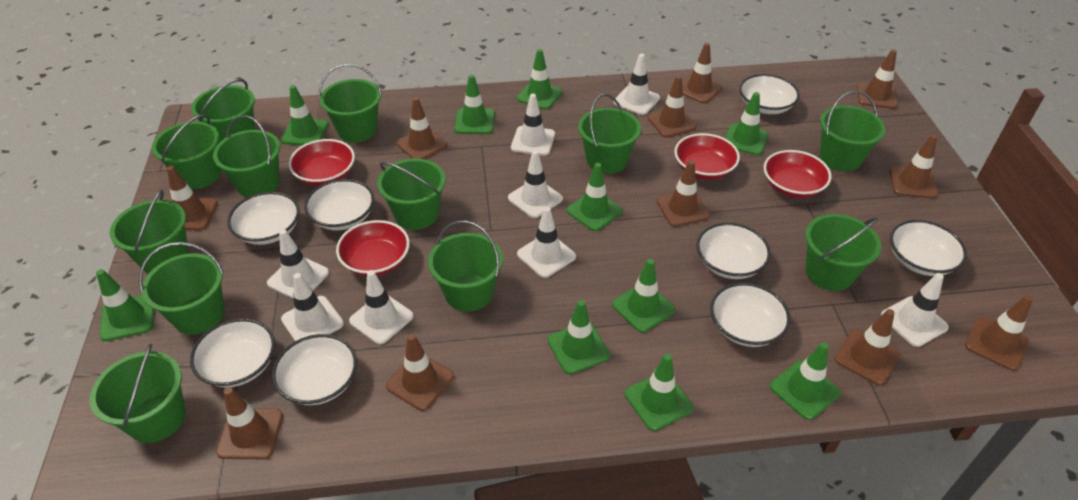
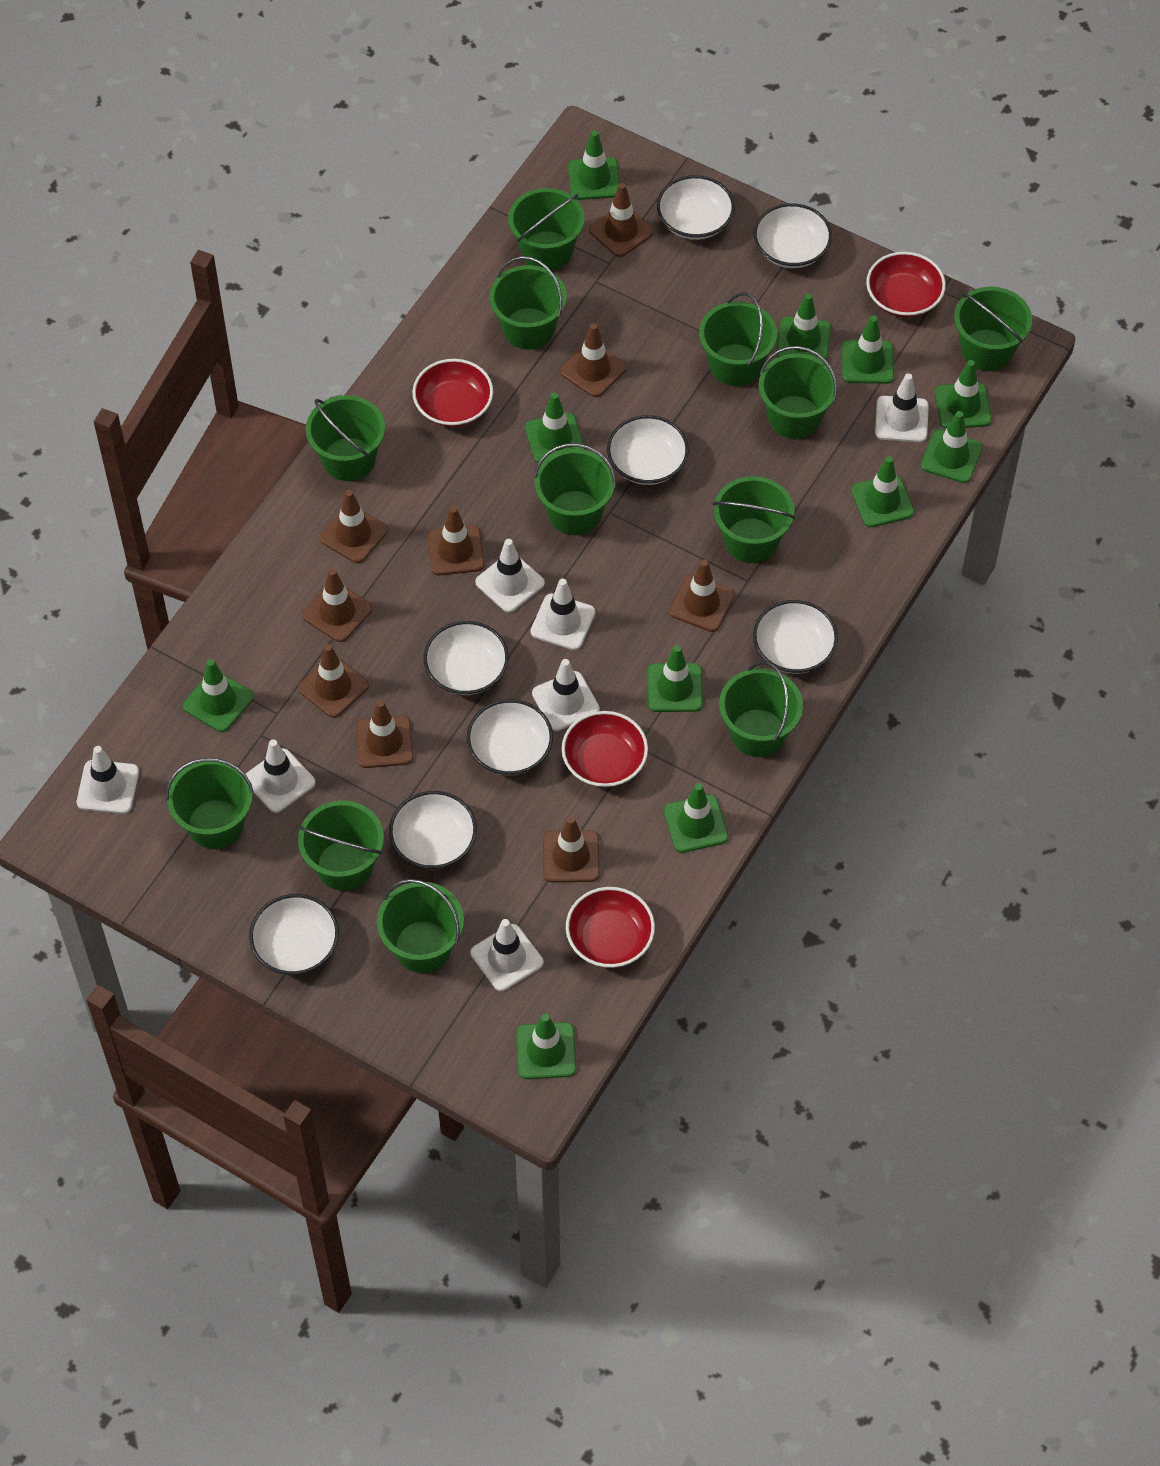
brown traffic cone: 11 -> 9
green traffic cone: 10 -> 11
white traffic cone: 8 -> 7

